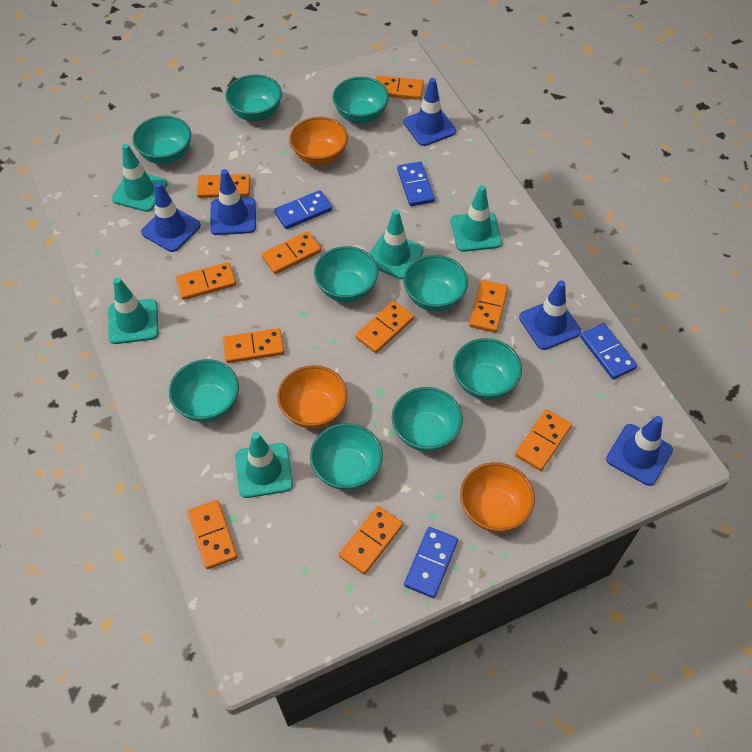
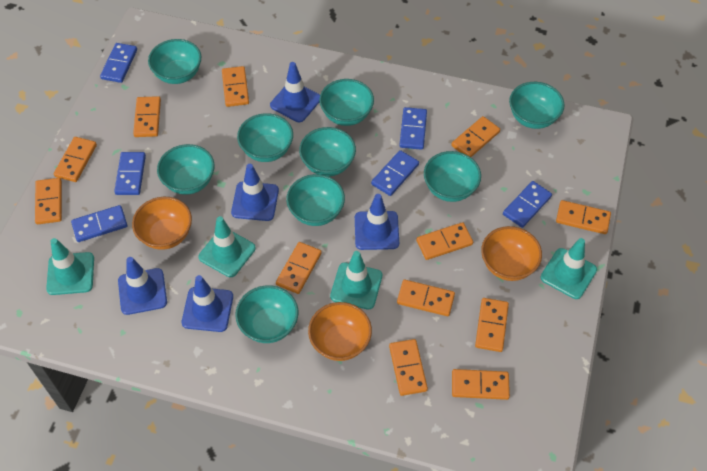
blue domino: 4 -> 6
orange domino: 10 -> 12
turquoise traffic cone: 5 -> 4

